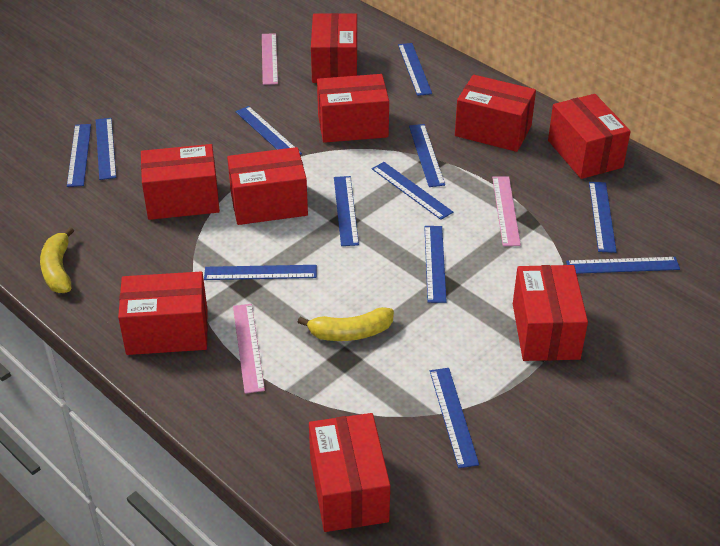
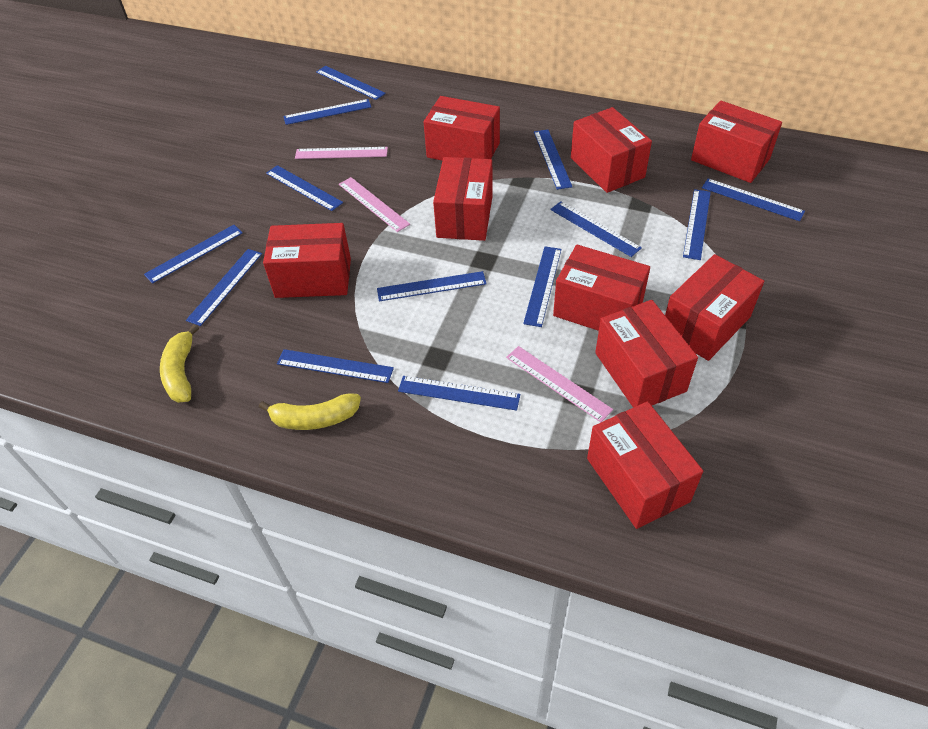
blue ruler: 12 -> 13

